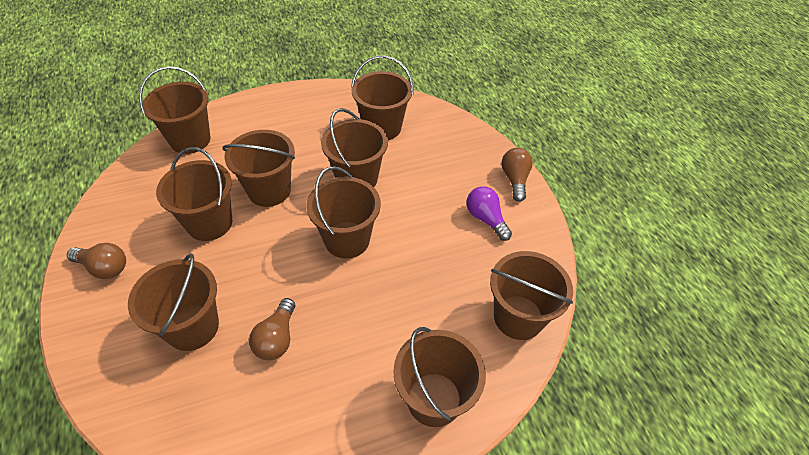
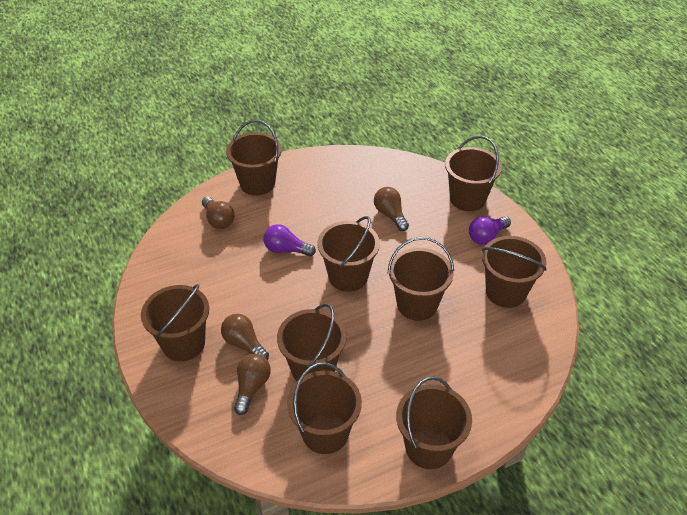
brown light bulb: 3 -> 4
purple light bulb: 1 -> 2

